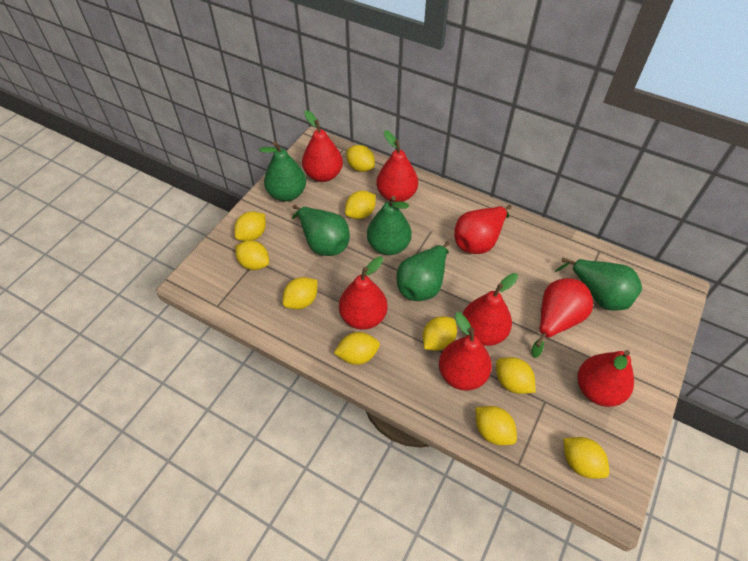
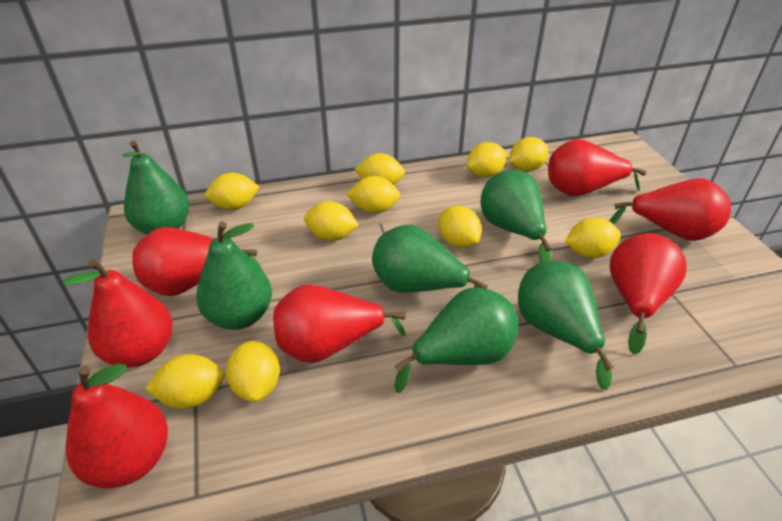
green pear: 5 -> 6
red pear: 8 -> 7

